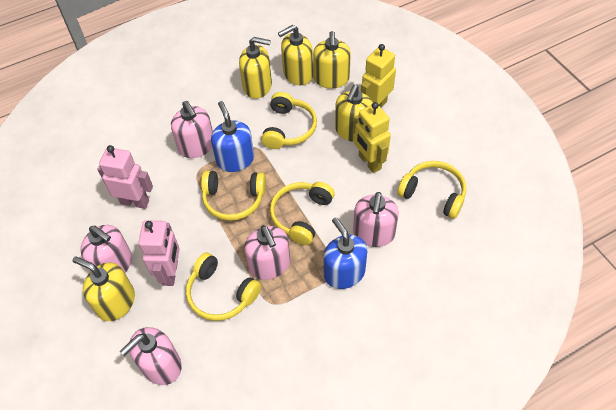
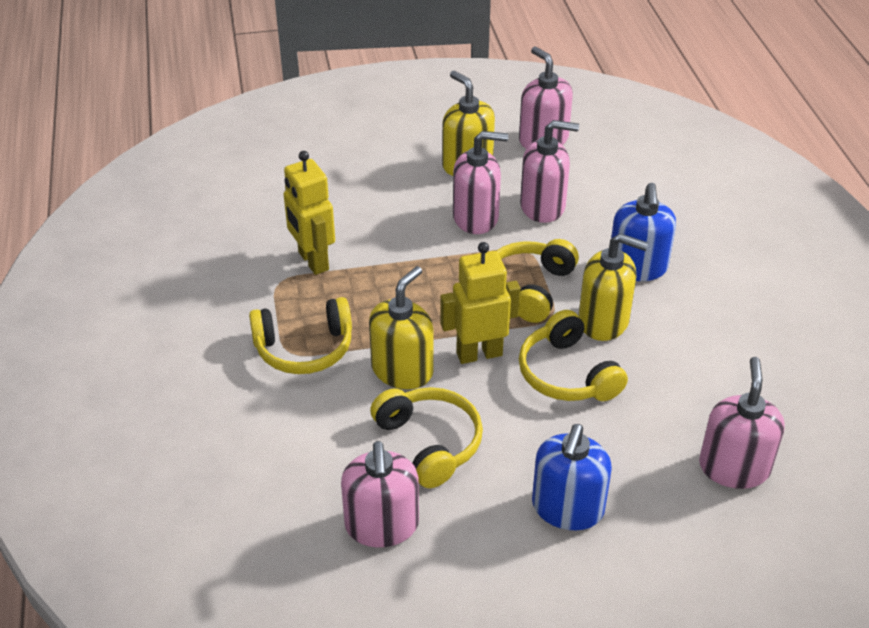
pink robot: 2 -> 0
yellow headphones: 5 -> 4
yellow soap dispenser: 5 -> 3

